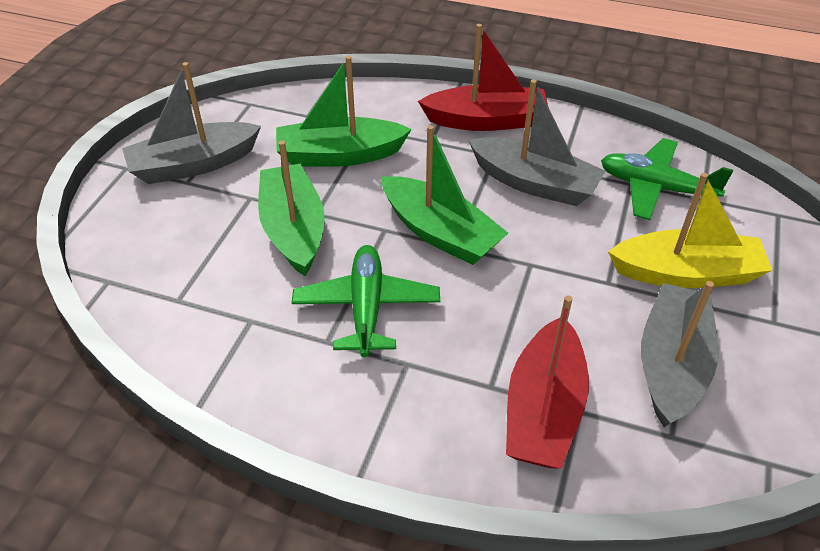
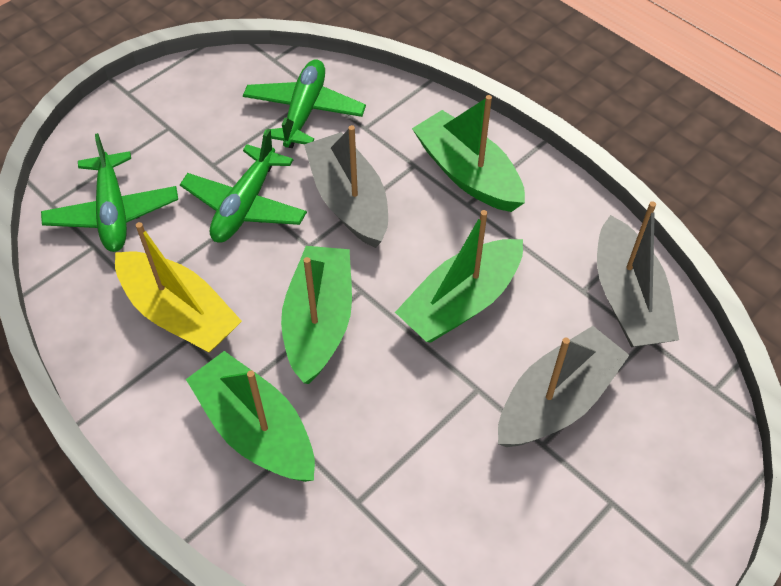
green boat: 3 -> 4
green plane: 2 -> 3
red boat: 2 -> 0

